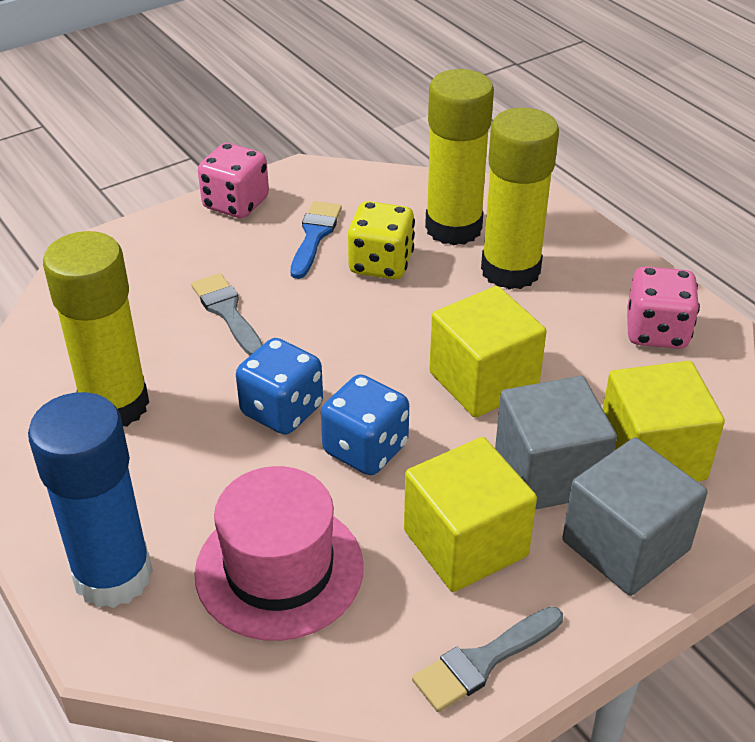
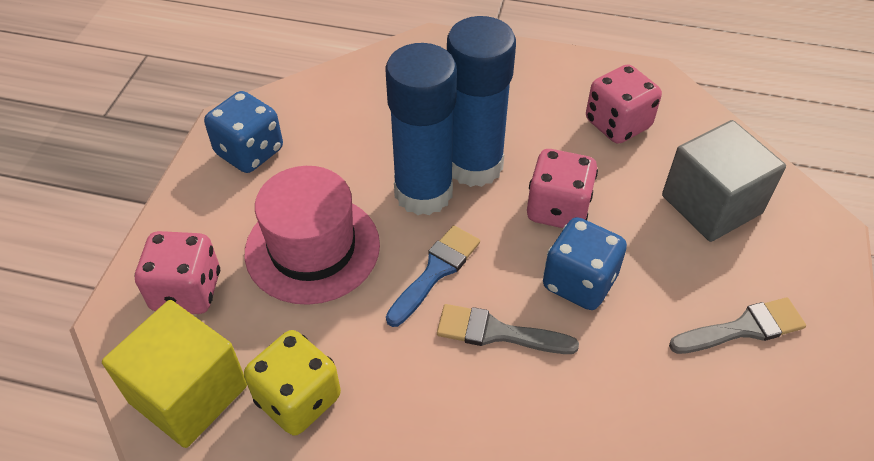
blue glue stick: 1 -> 2
grey cube: 2 -> 1
pink dice: 2 -> 3
yellow cube: 3 -> 1
yellow glue stick: 3 -> 0

